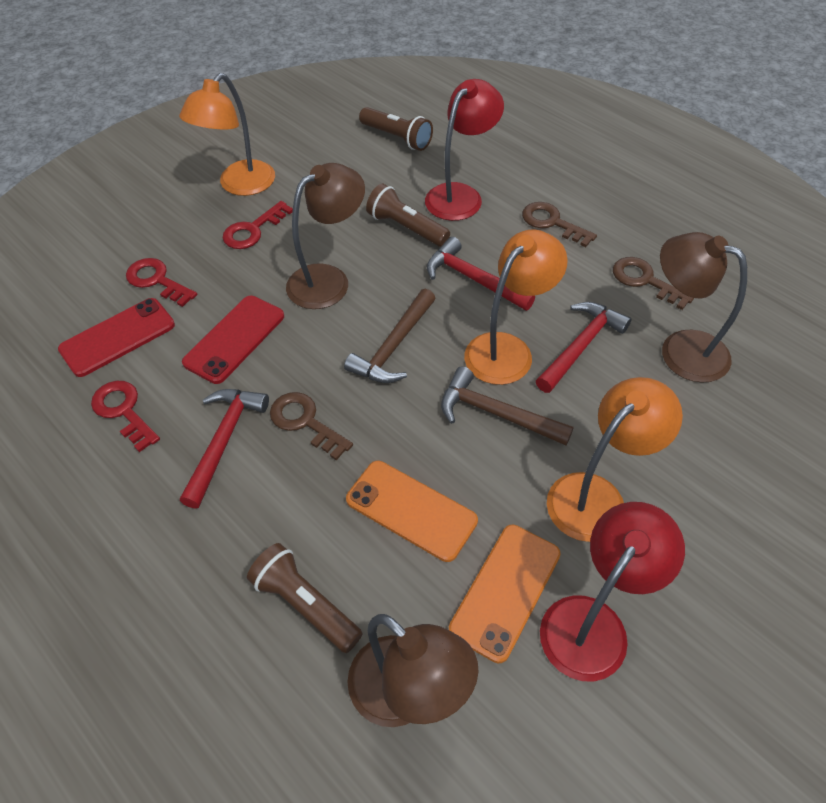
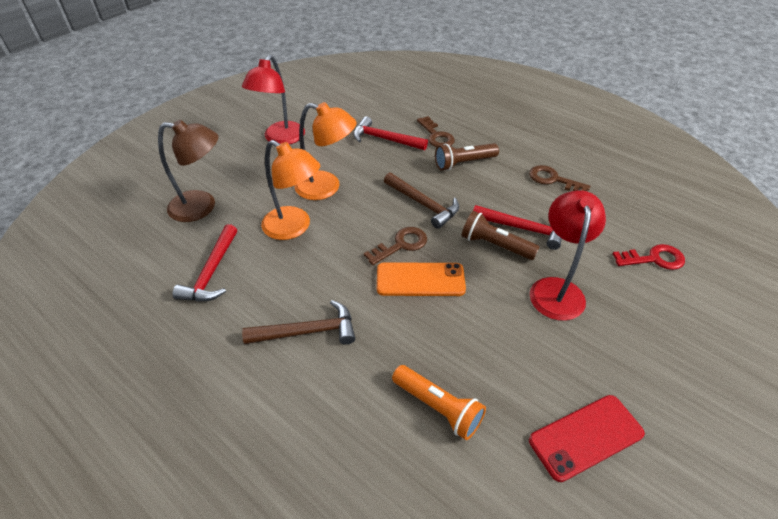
brown flashlight: 3 -> 2
brown lamp: 3 -> 1
orange flashlight: 0 -> 1
orange lamp: 3 -> 2
orange phone: 2 -> 1
red key: 3 -> 1
red phone: 2 -> 1

